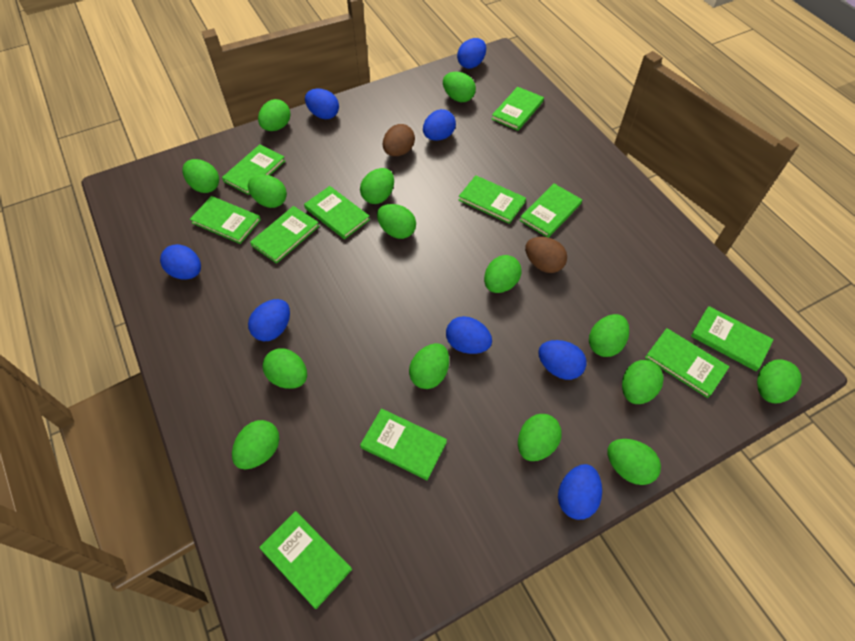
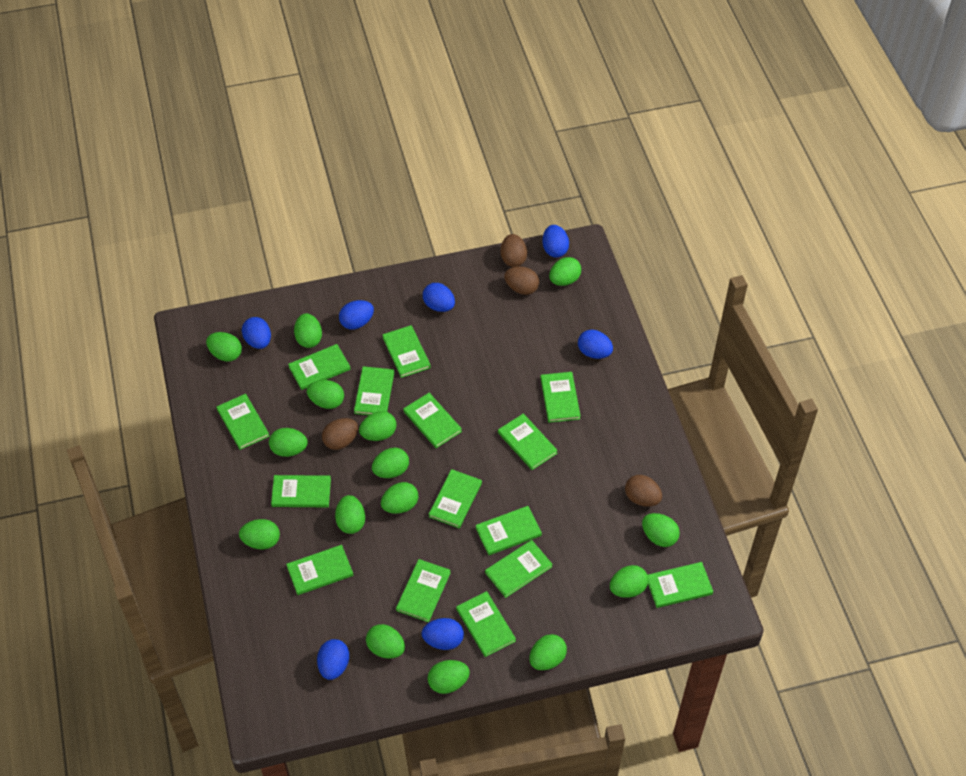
blue egg: 8 -> 7
brown egg: 2 -> 4
green book: 11 -> 15

